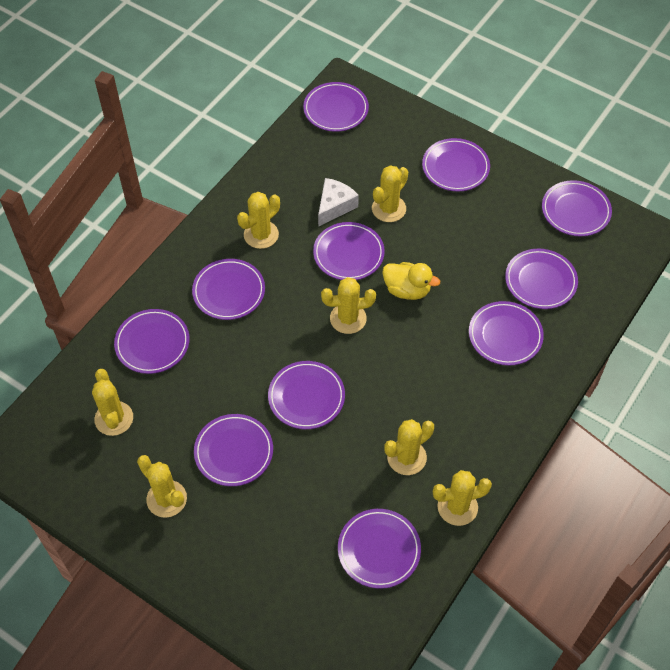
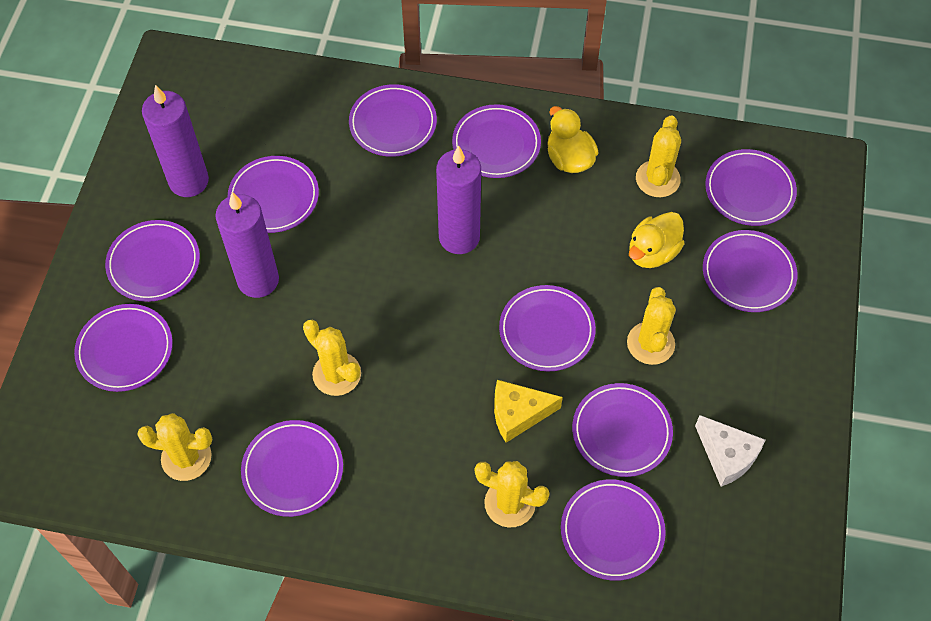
purple candle: 0 -> 3
yellow cactus: 7 -> 5
yellow cheese: 0 -> 1
yellow duck: 1 -> 2

